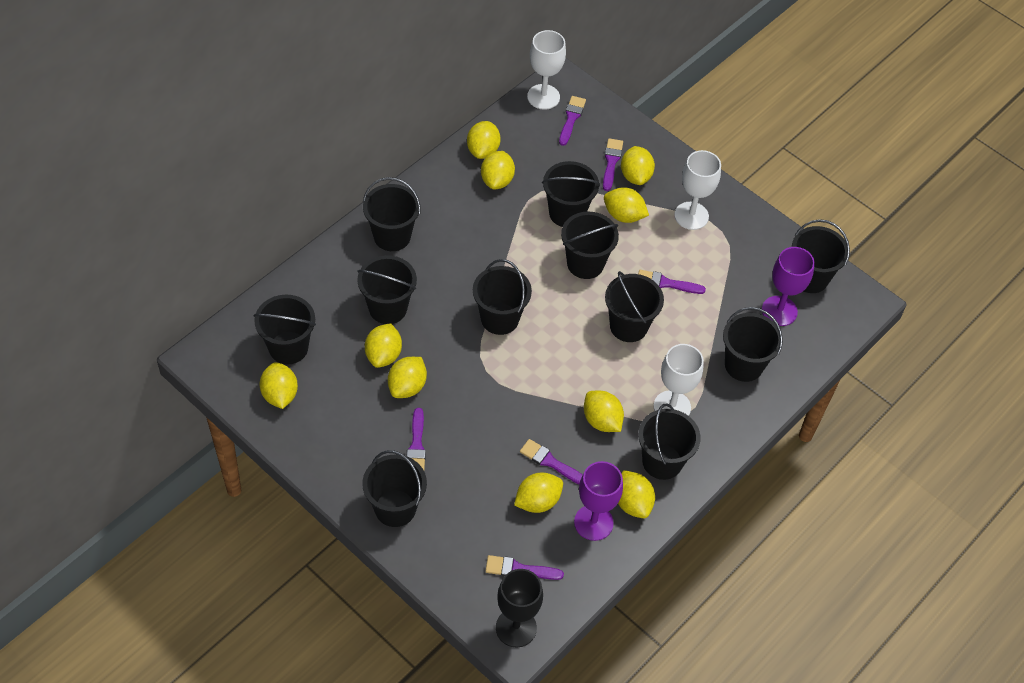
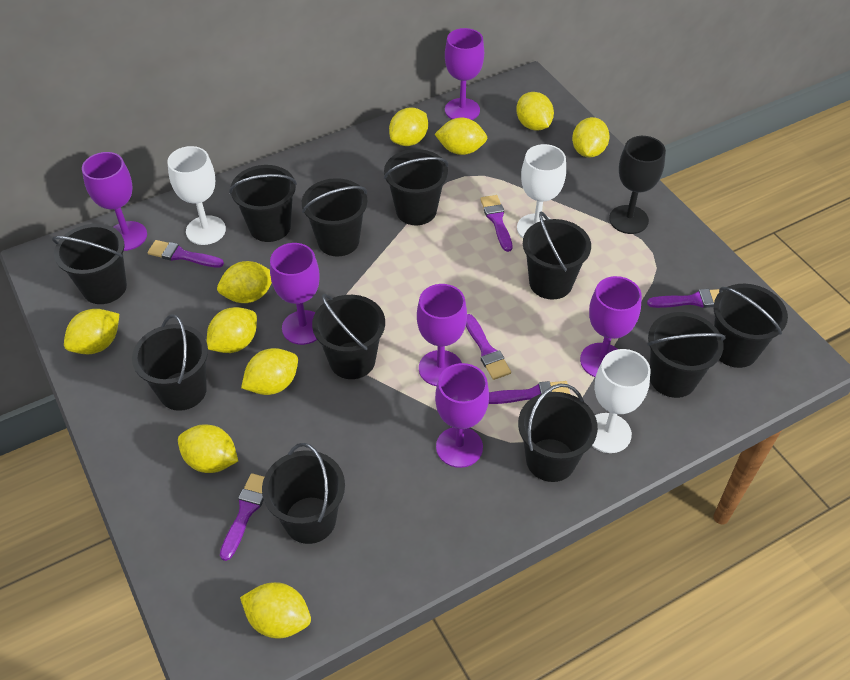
purple goblet: 2 -> 6

